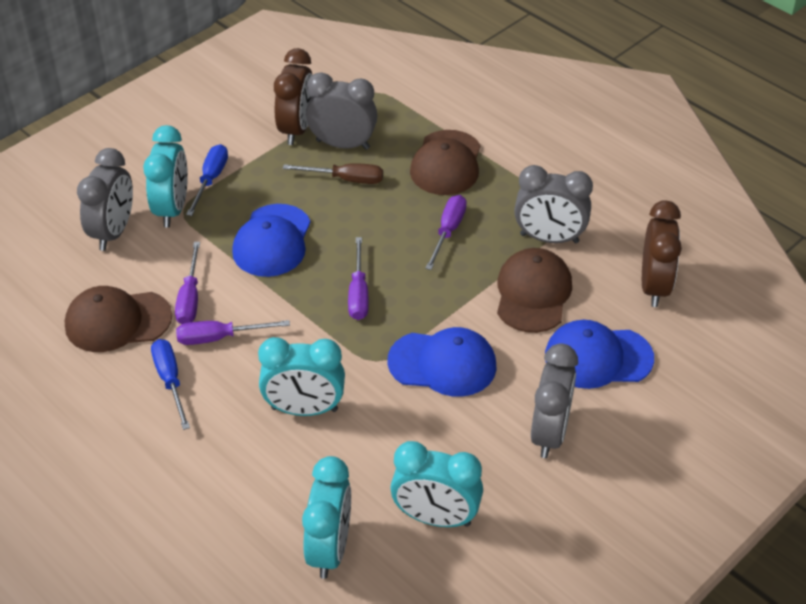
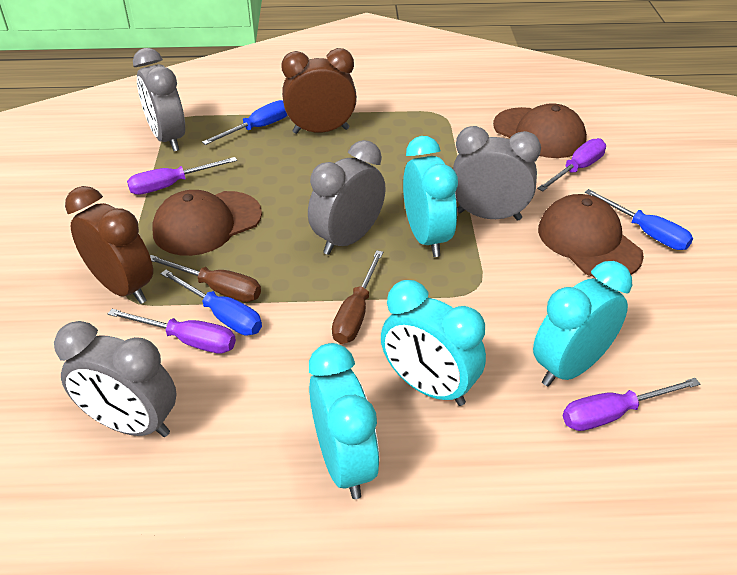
blue cap: 3 -> 0
blue screwdriver: 2 -> 3
brown screwdriver: 1 -> 2

